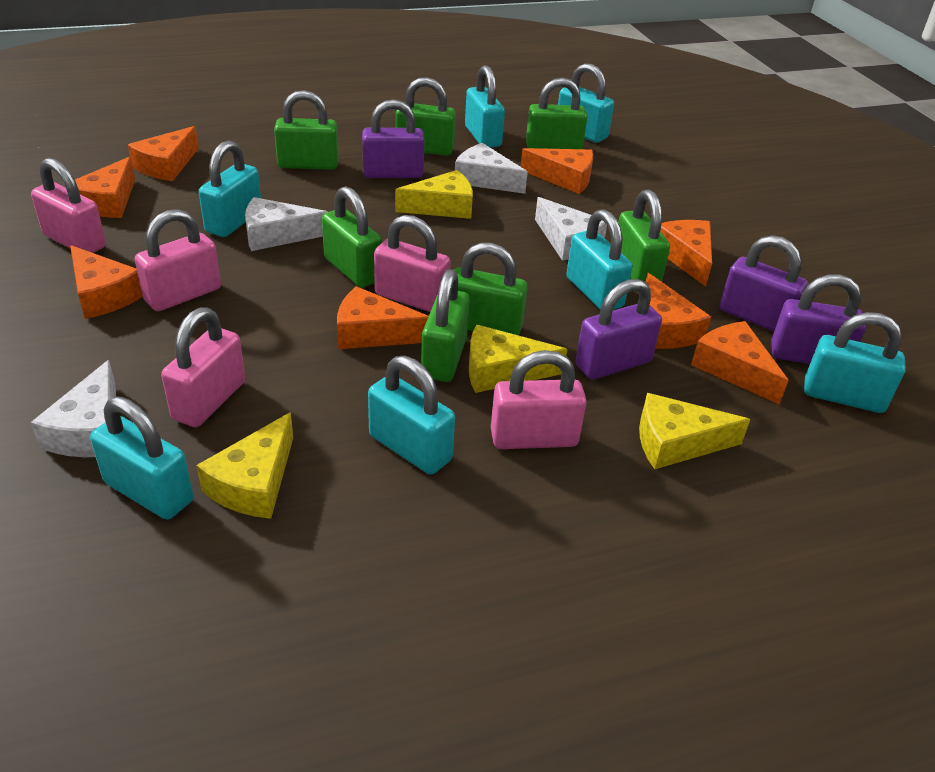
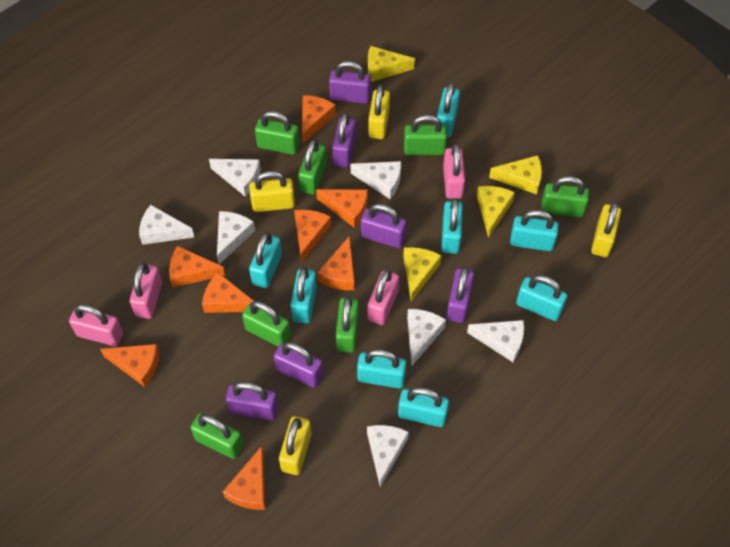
pink padlock: 5 -> 4
purple padlock: 4 -> 6
turquoise padlock: 7 -> 8
white cheese: 4 -> 7
yellow padlock: 0 -> 4

